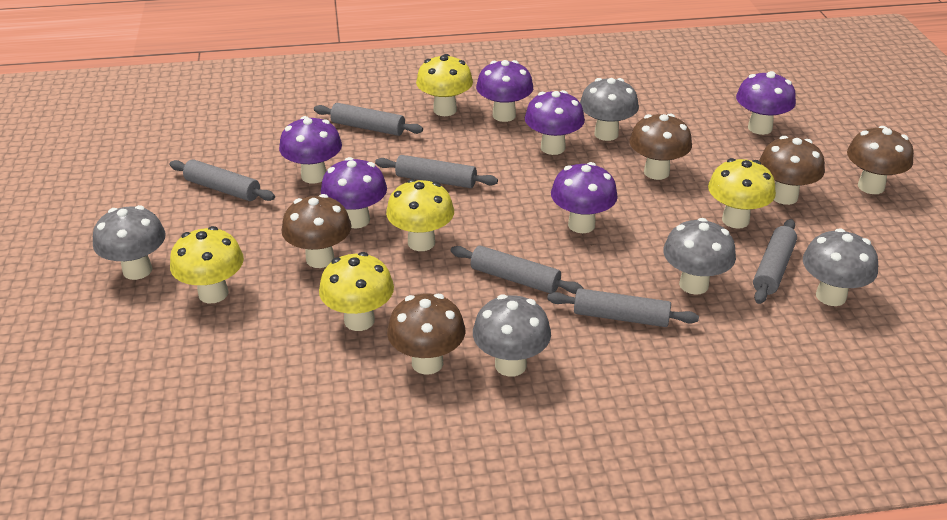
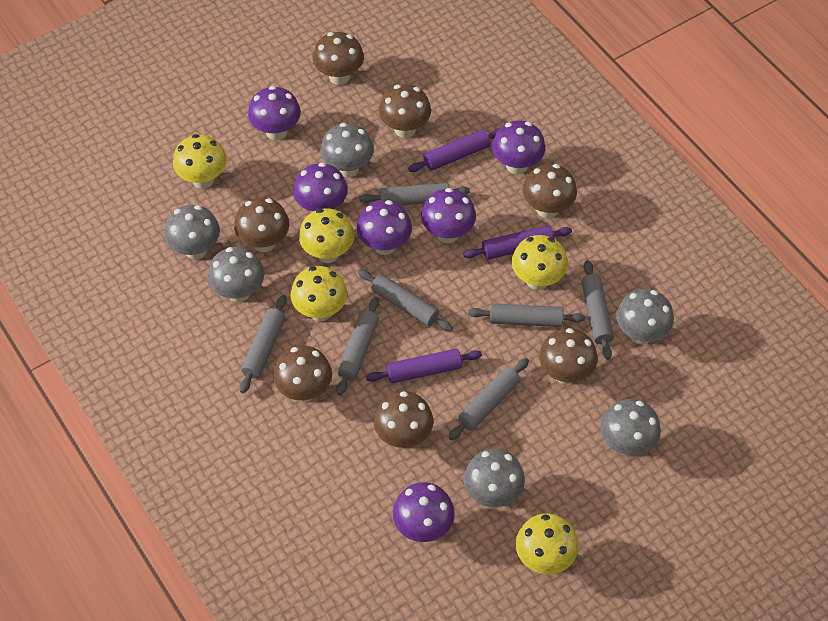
brown mushroom: 5 -> 7
grey mushroom: 5 -> 6
grey rolling pin: 6 -> 7
purple rolling pin: 0 -> 3

